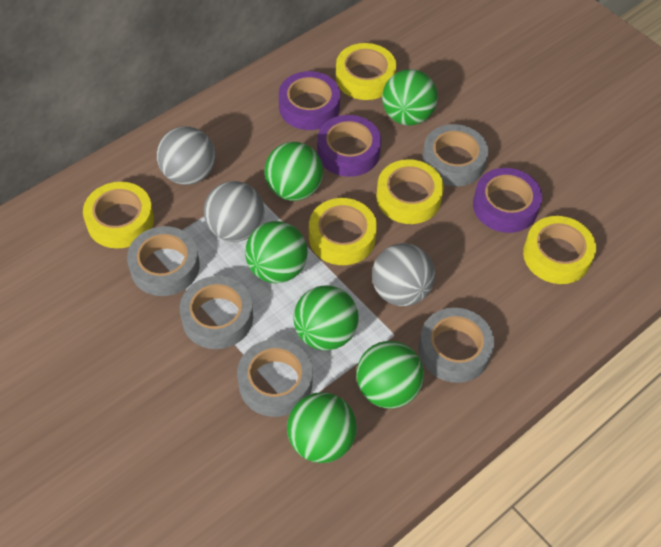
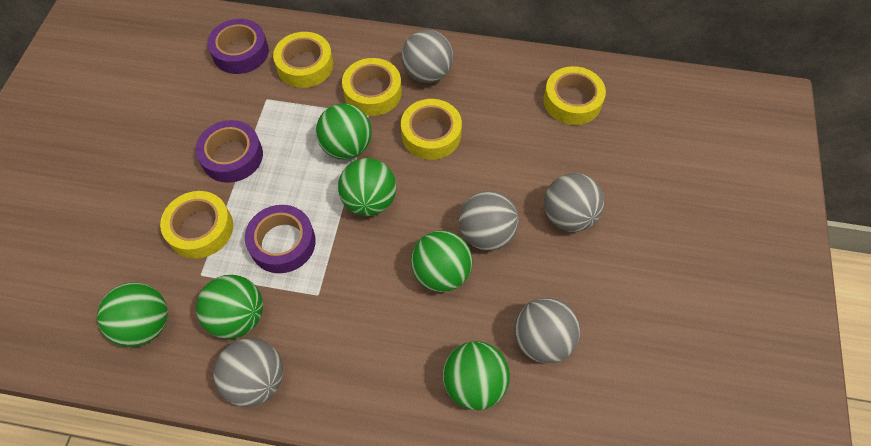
grey ball: 3 -> 5
grey tape: 5 -> 0

